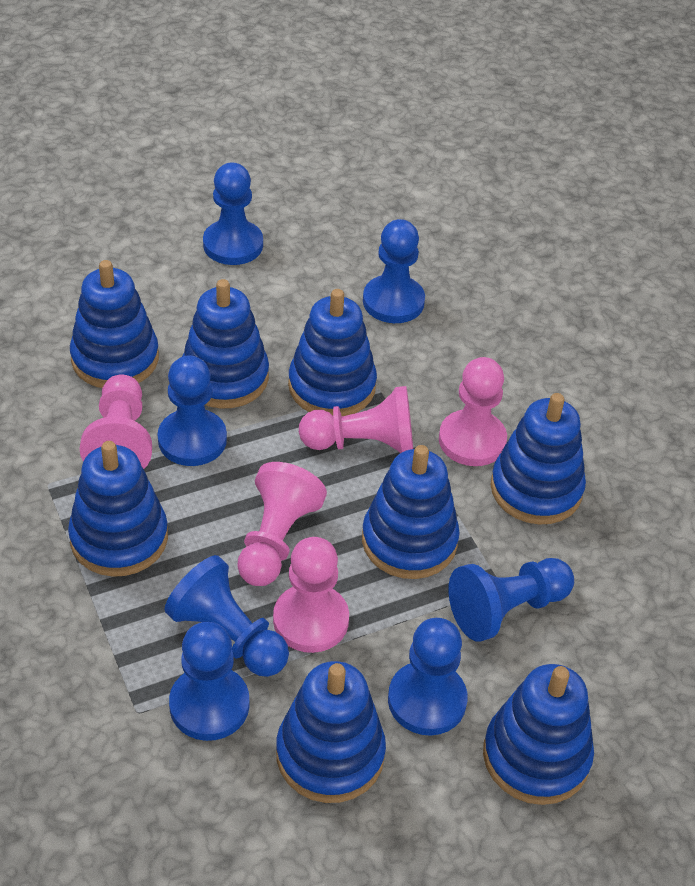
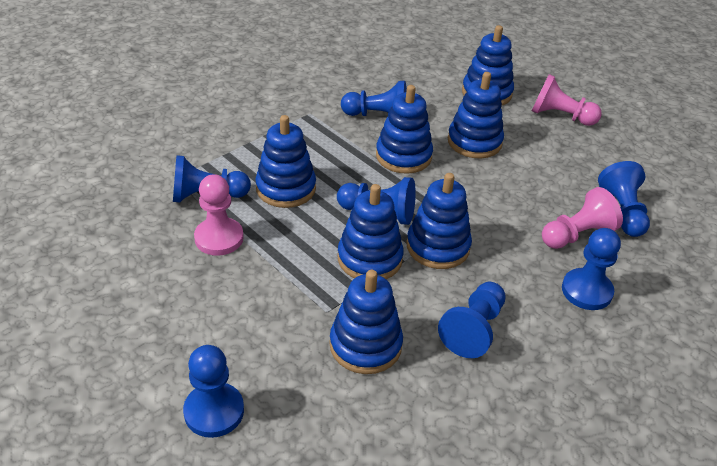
blue stacking toy: 8 -> 7
pink pawn: 5 -> 3

